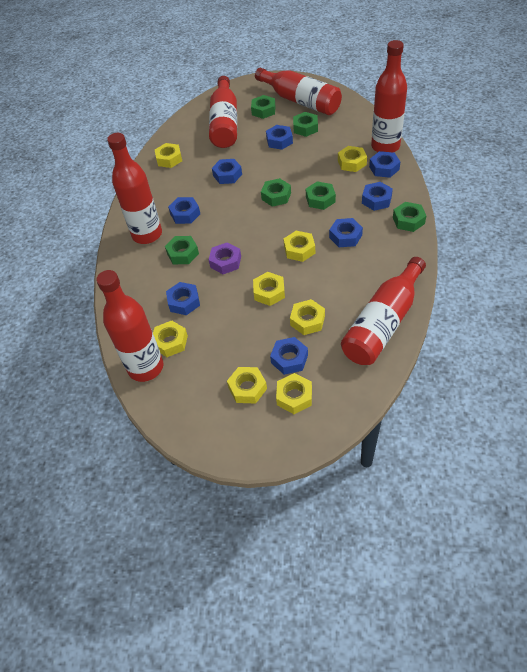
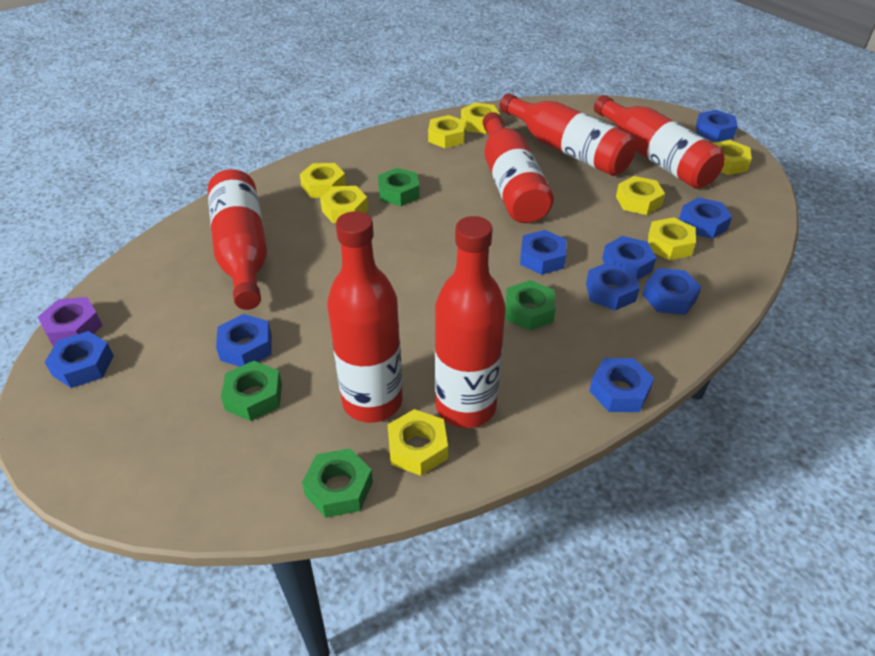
blue nut: 8 -> 9
green nut: 6 -> 4

